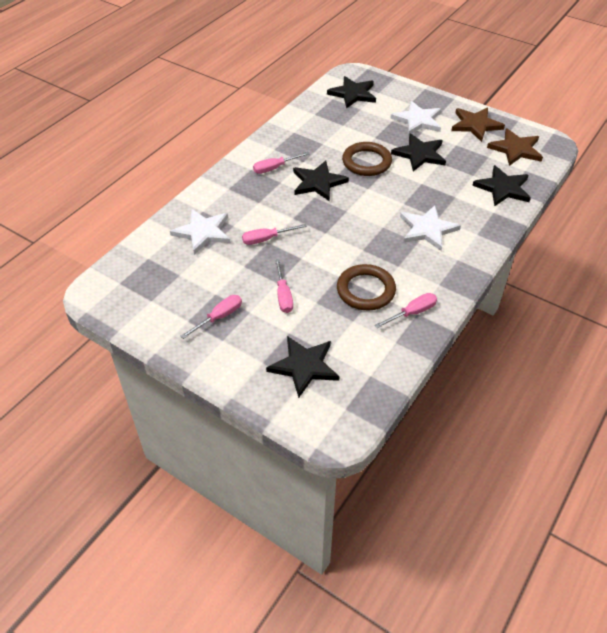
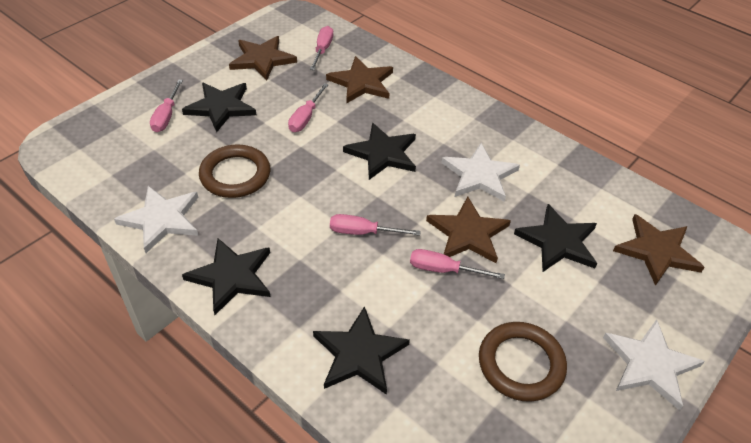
brown star: 2 -> 4

